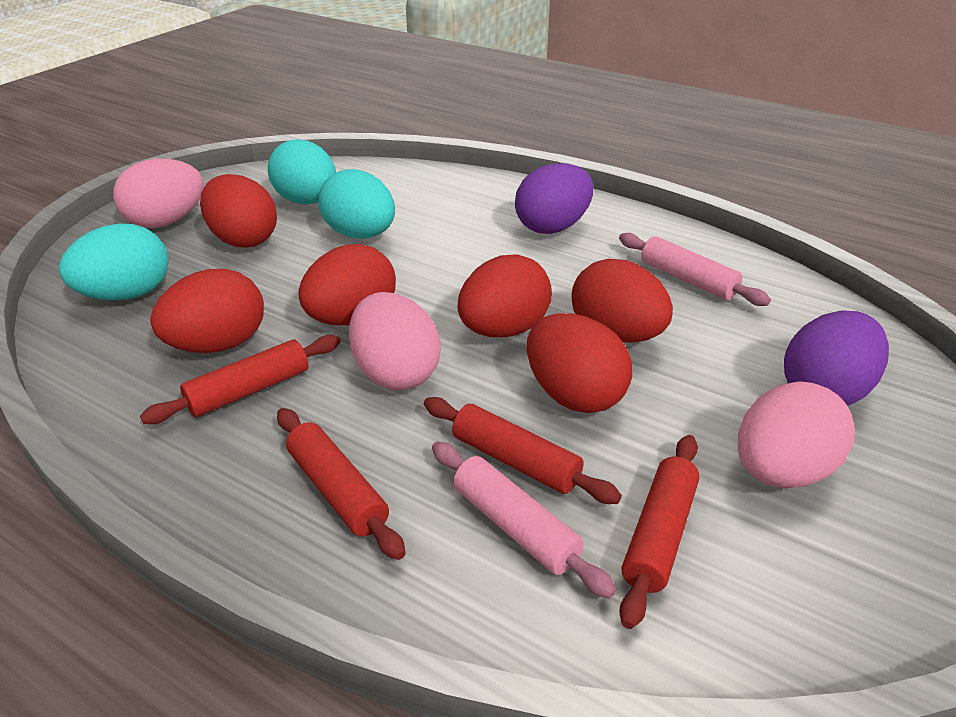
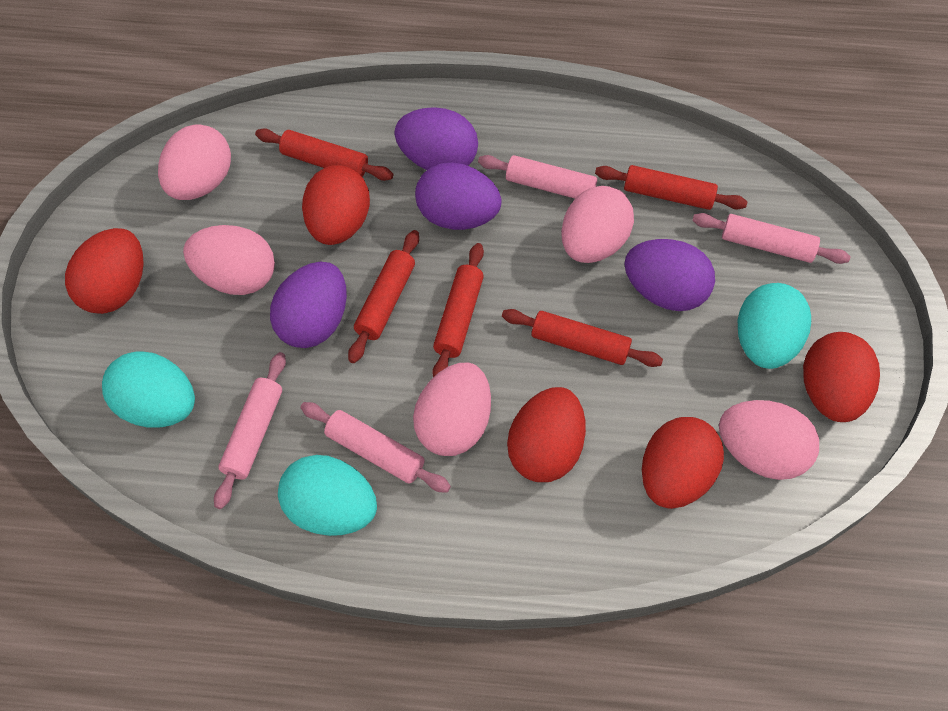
pink egg: 3 -> 5
pink rolling pin: 2 -> 4
purple egg: 2 -> 4
red egg: 6 -> 5
red rolling pin: 4 -> 5

